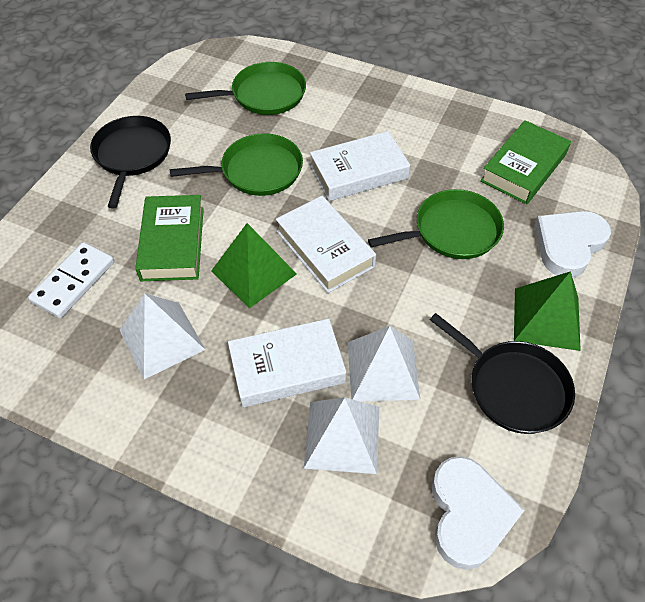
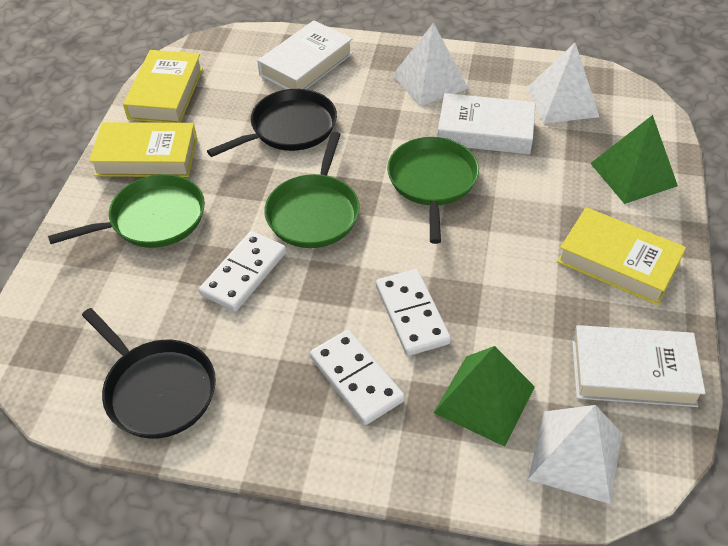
green book: 2 -> 0
white domino: 1 -> 3
white heart: 2 -> 0
yellow book: 0 -> 3

